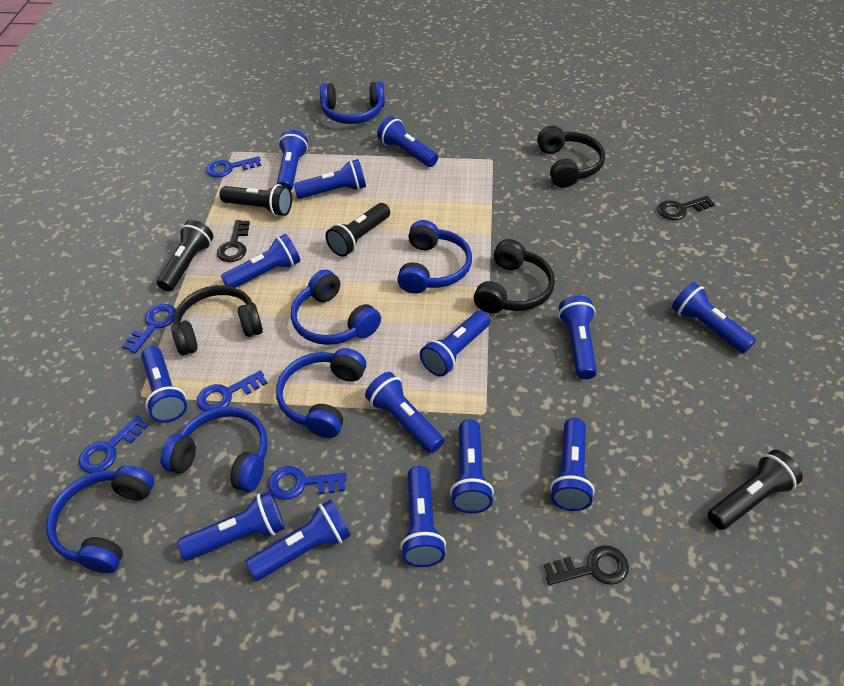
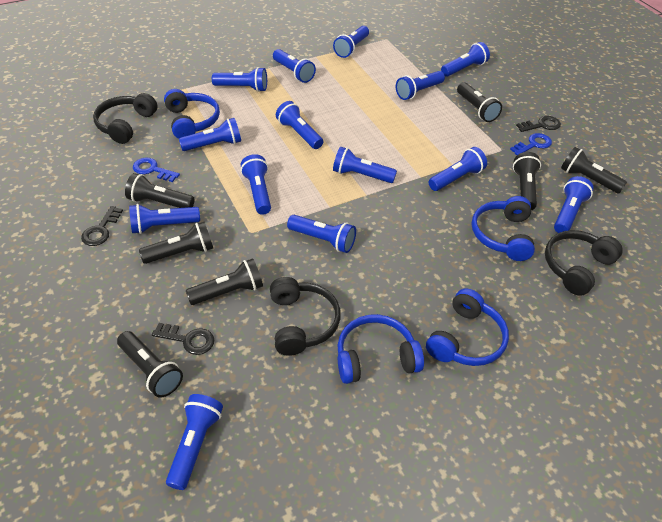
black flashlight: 4 -> 7
blue headphones: 6 -> 4
blue key: 5 -> 2

